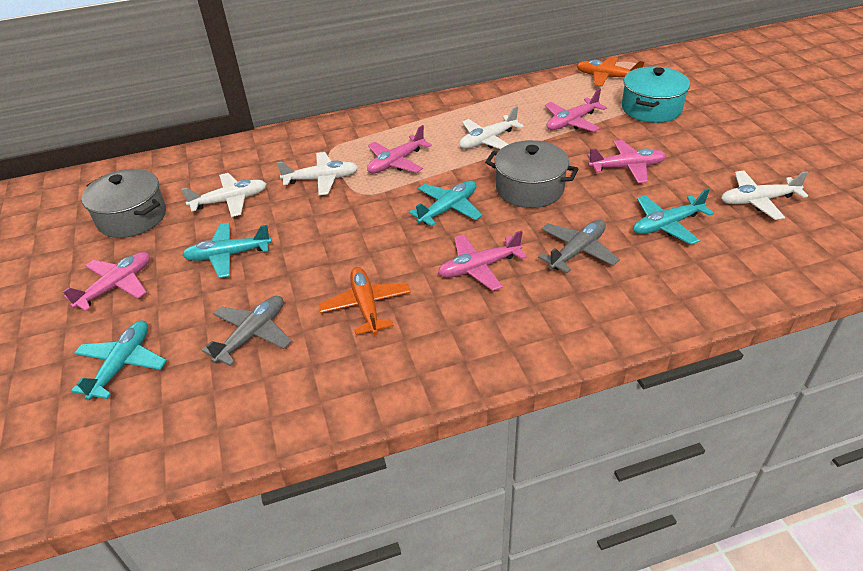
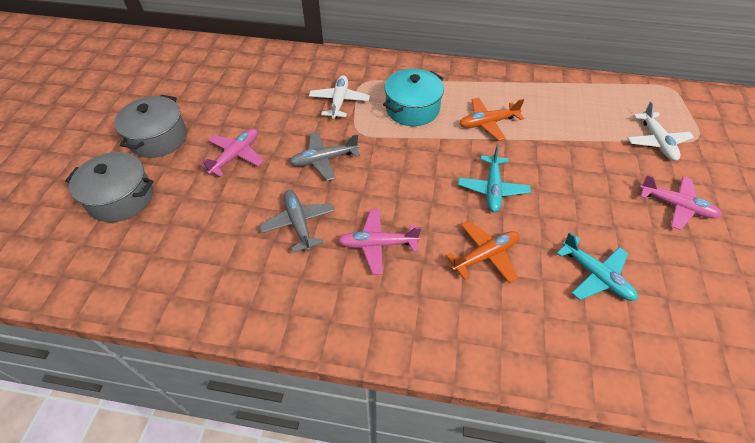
pink plane: 5 -> 3
turquoise plane: 4 -> 2
white plane: 4 -> 2

